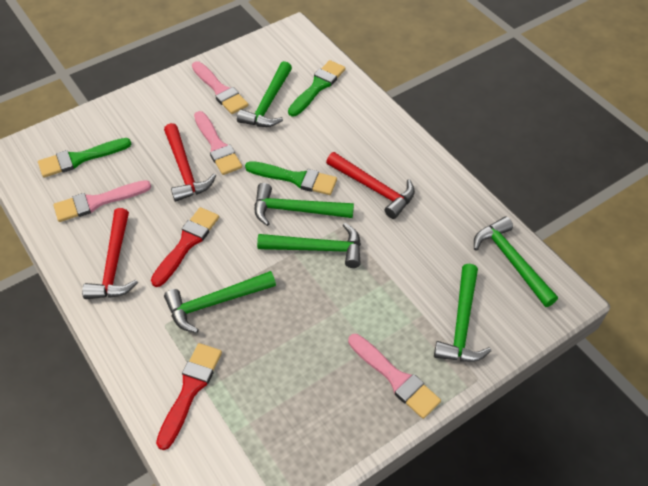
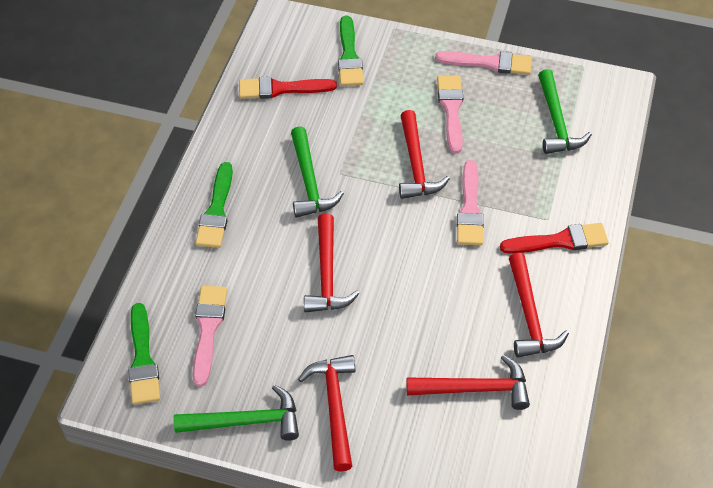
green hammer: 6 -> 3
red hammer: 3 -> 5

